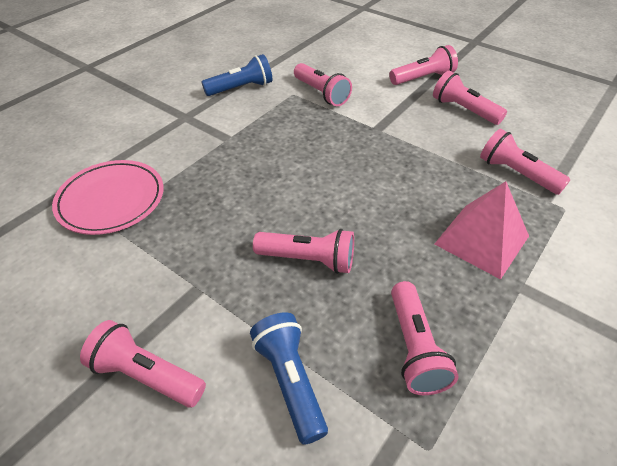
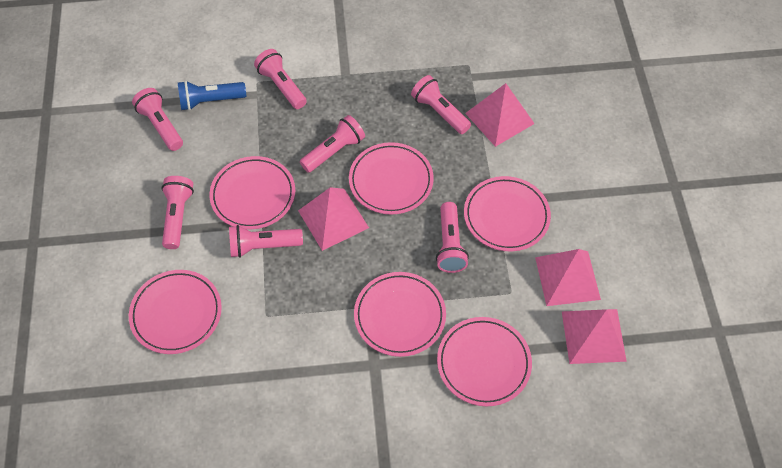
blue flashlight: 2 -> 1
pink plate: 1 -> 6
pink pyramid: 1 -> 4

